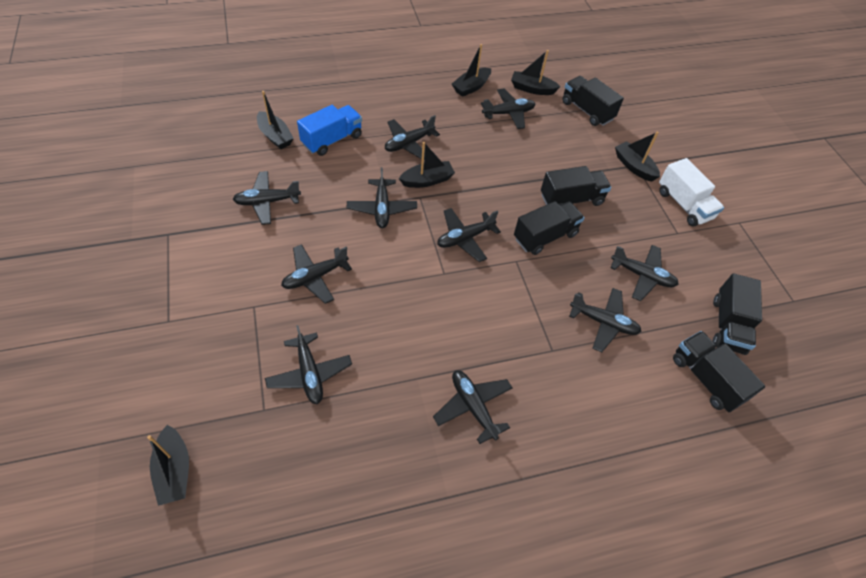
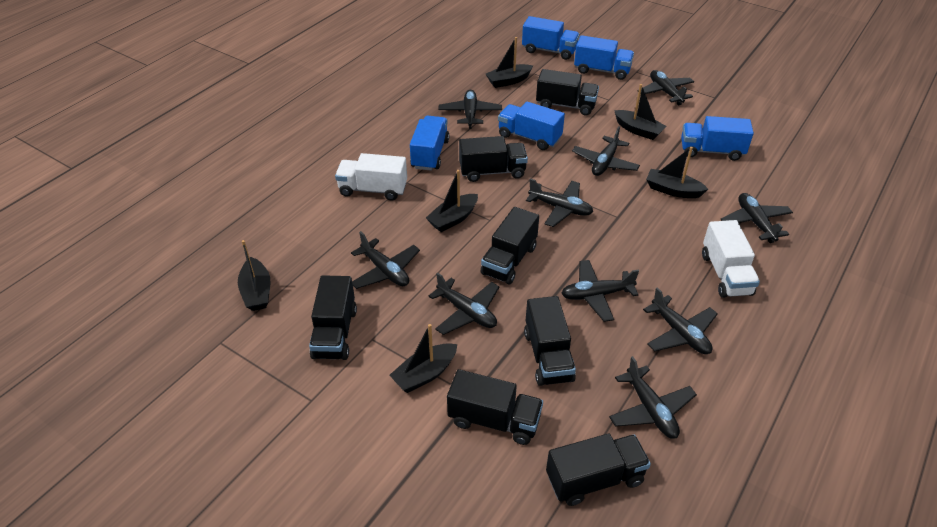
black truck: 5 -> 7
blue truck: 1 -> 5
white truck: 1 -> 2

